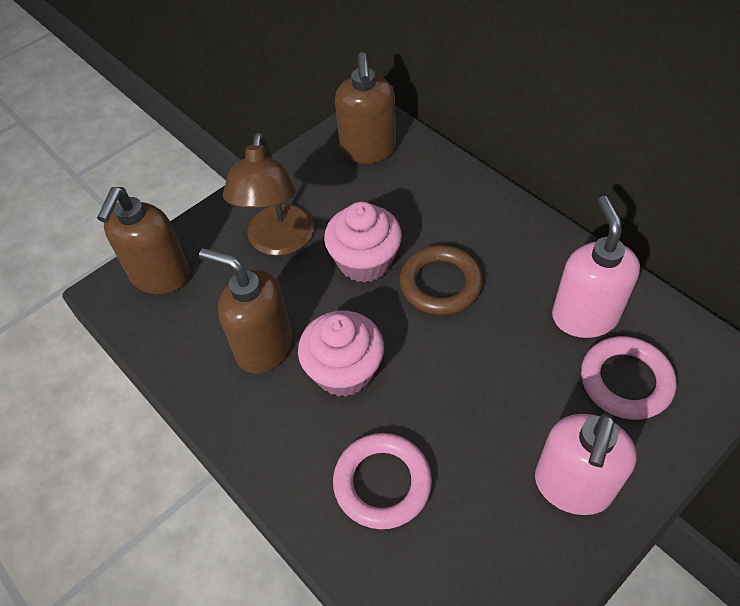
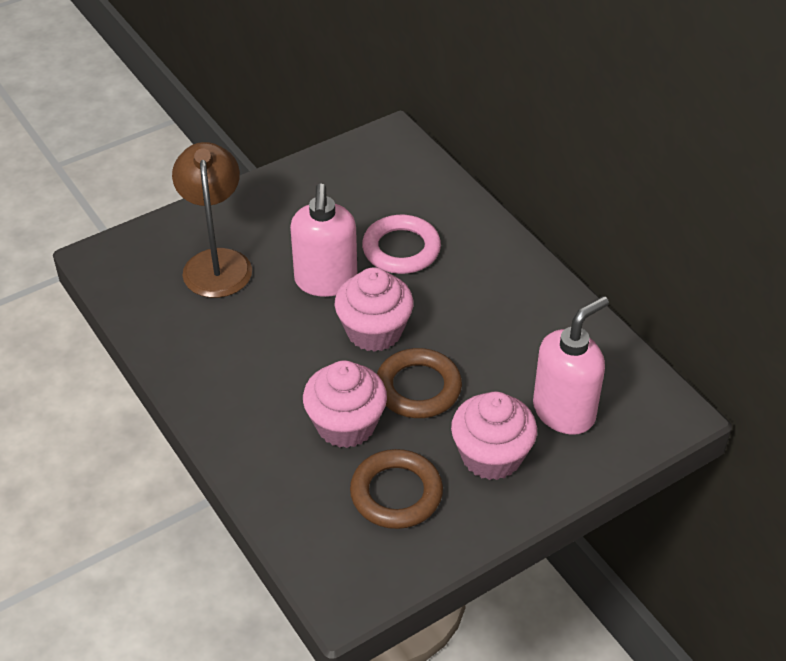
brown ring: 1 -> 2
brown soap dispenser: 3 -> 0
pink cupcake: 2 -> 3
pink ring: 2 -> 1

